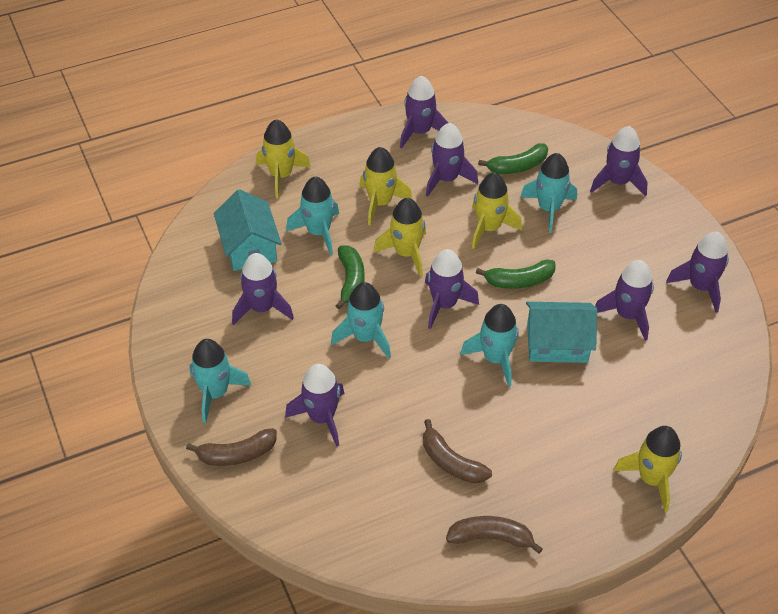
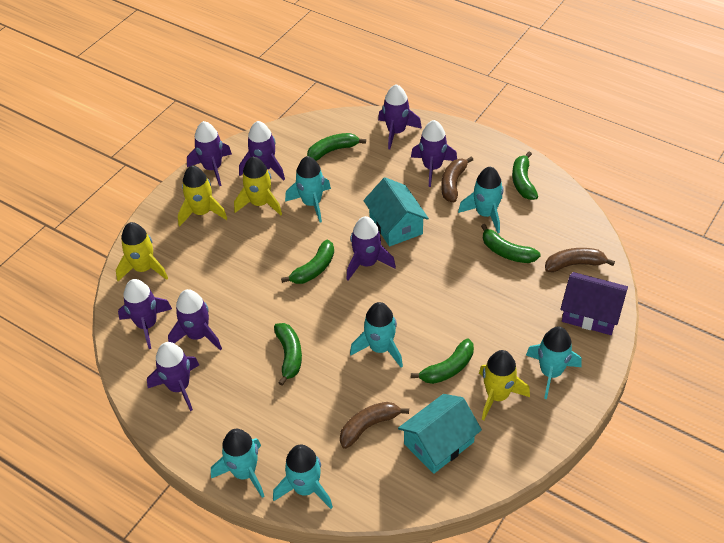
green banana: 3 -> 6
purple house: 0 -> 1
turquoise rocket: 5 -> 6
yellow rocket: 5 -> 4

